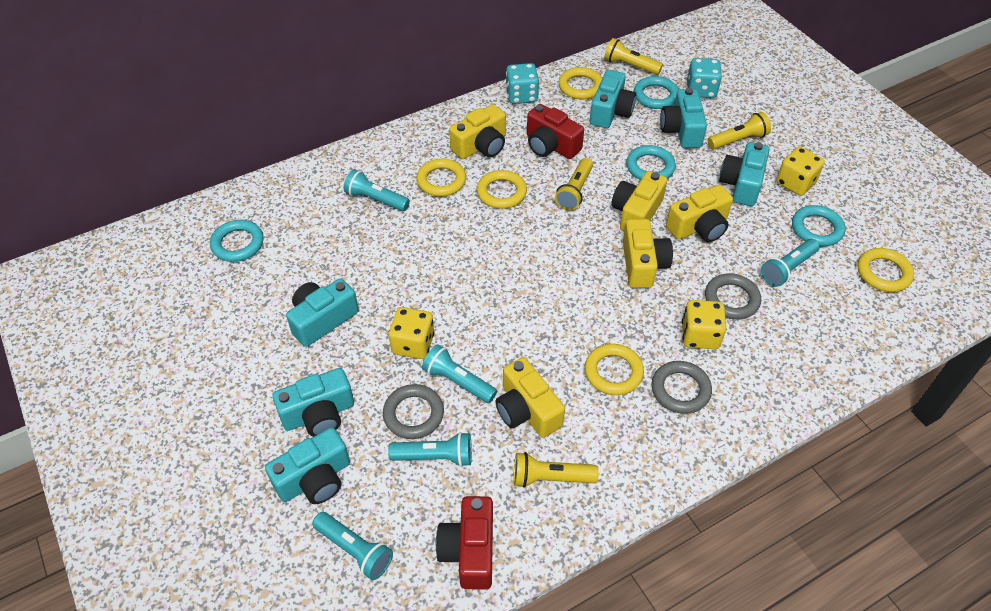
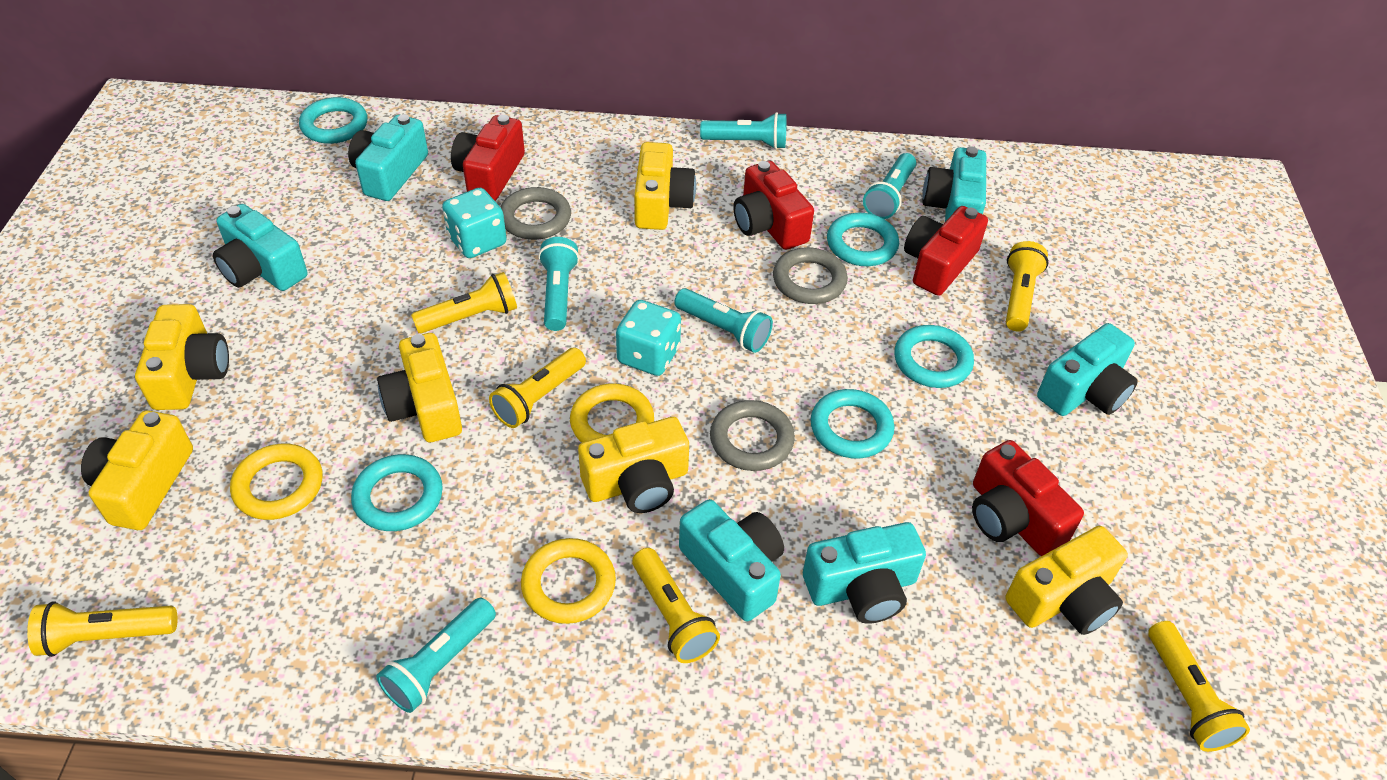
red camera: 2 -> 4
turquoise ring: 4 -> 5
yellow camera: 5 -> 6
yellow dice: 3 -> 0
yellow flashlight: 4 -> 6
yellow ring: 5 -> 3

